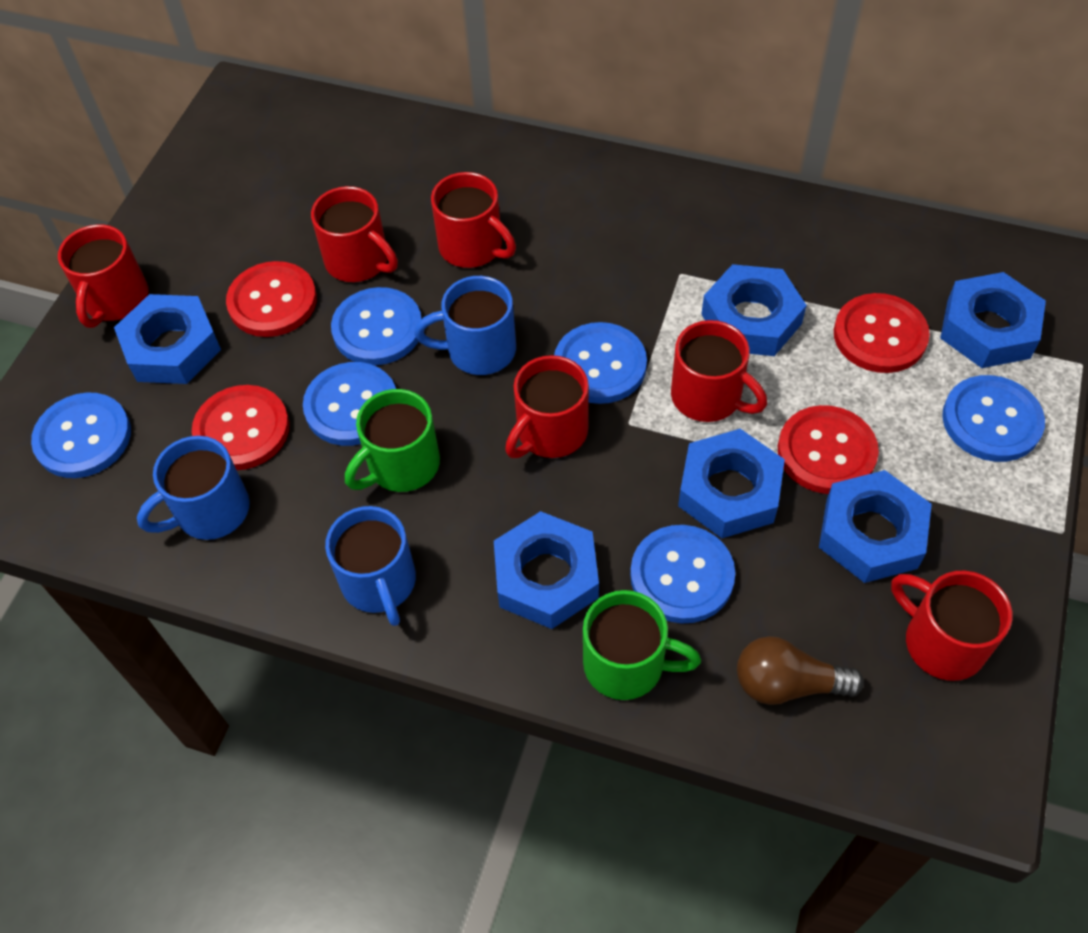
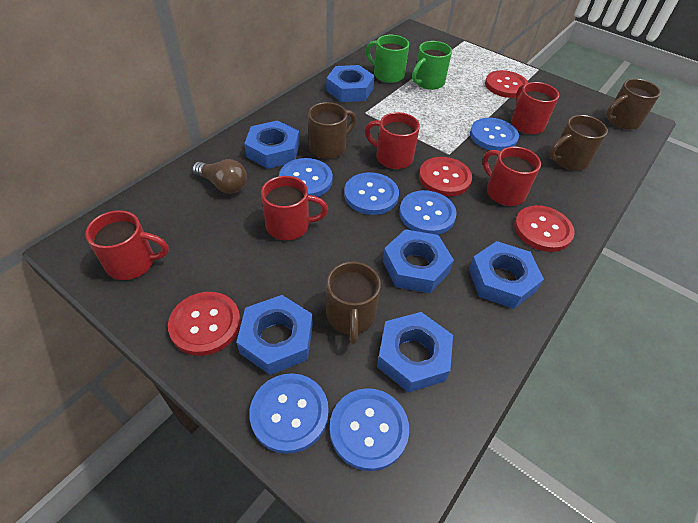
blue mug: 3 -> 0
brown mug: 0 -> 4
red mug: 6 -> 5

